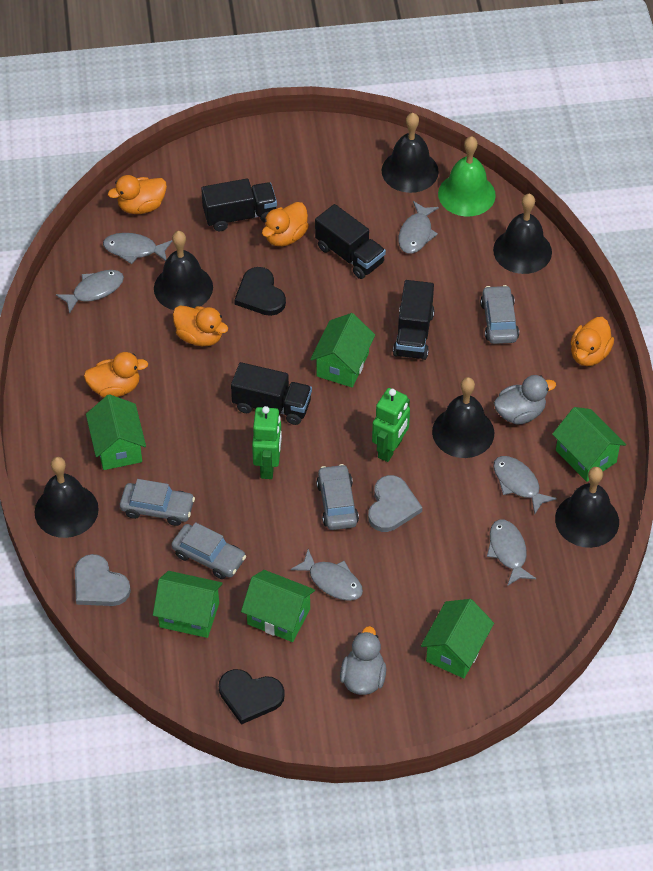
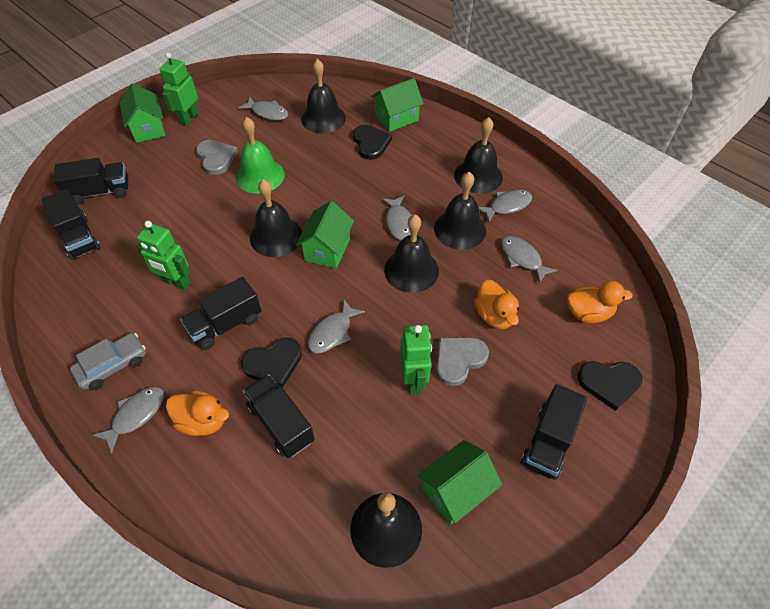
black heart: 2 -> 3
black truck: 4 -> 5
green house: 6 -> 4
green robot: 2 -> 3
grey car: 4 -> 1
grey duck: 2 -> 0
orange duck: 5 -> 3

